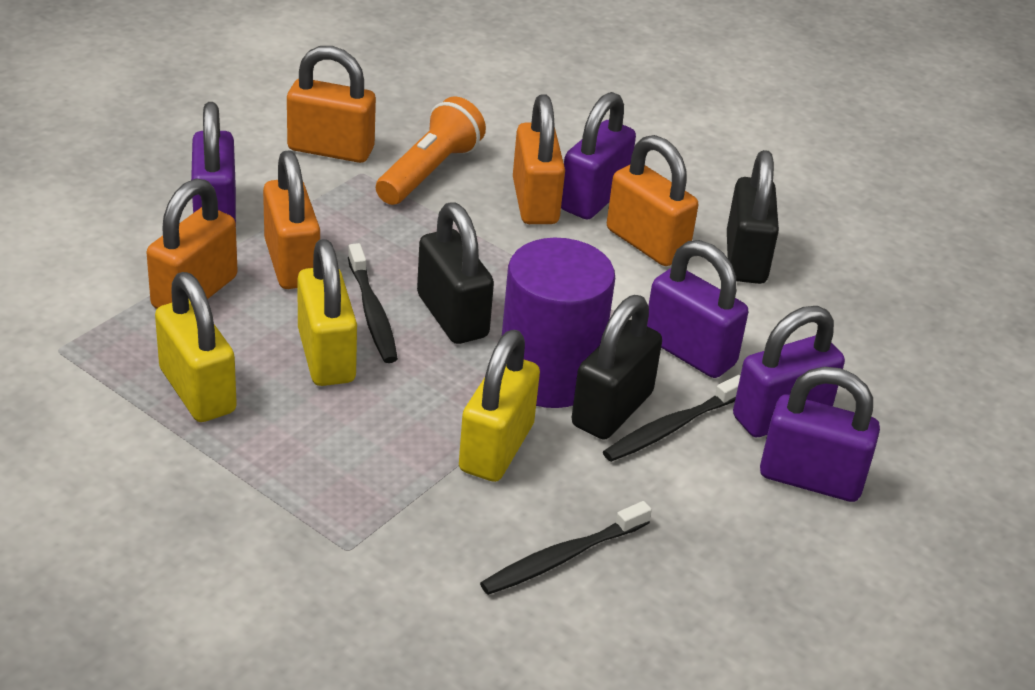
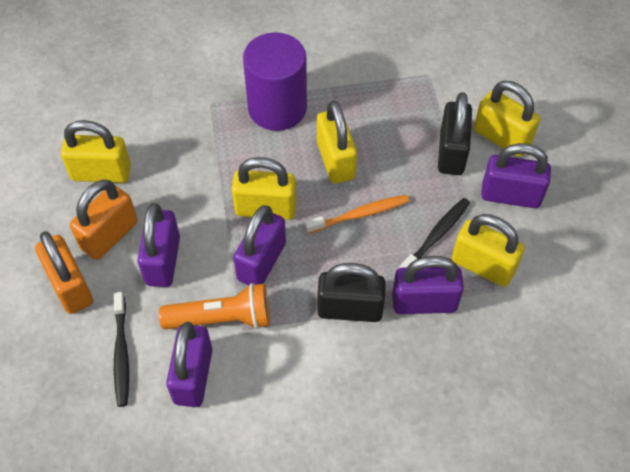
black padlock: 3 -> 2
black toothbrush: 3 -> 2
orange padlock: 5 -> 2
orange toothbrush: 0 -> 1
yellow padlock: 3 -> 5

